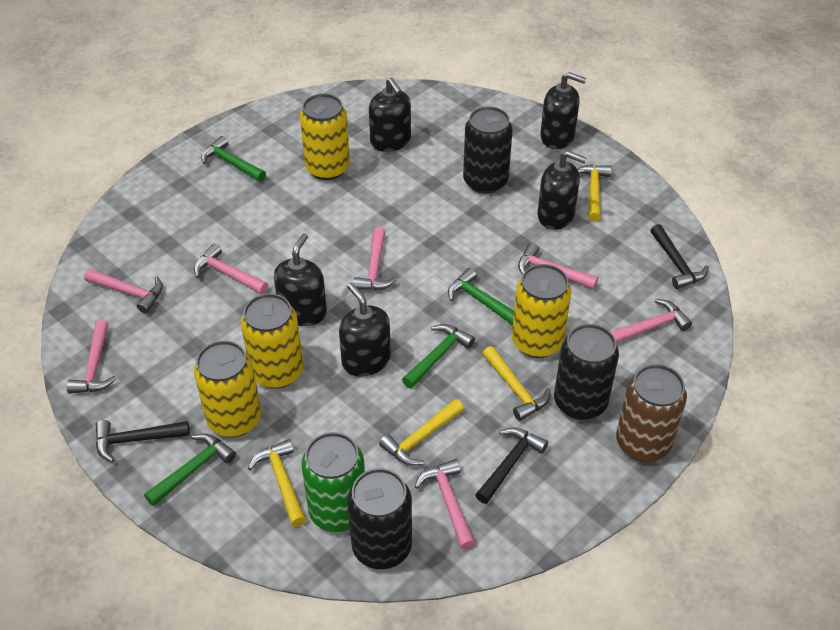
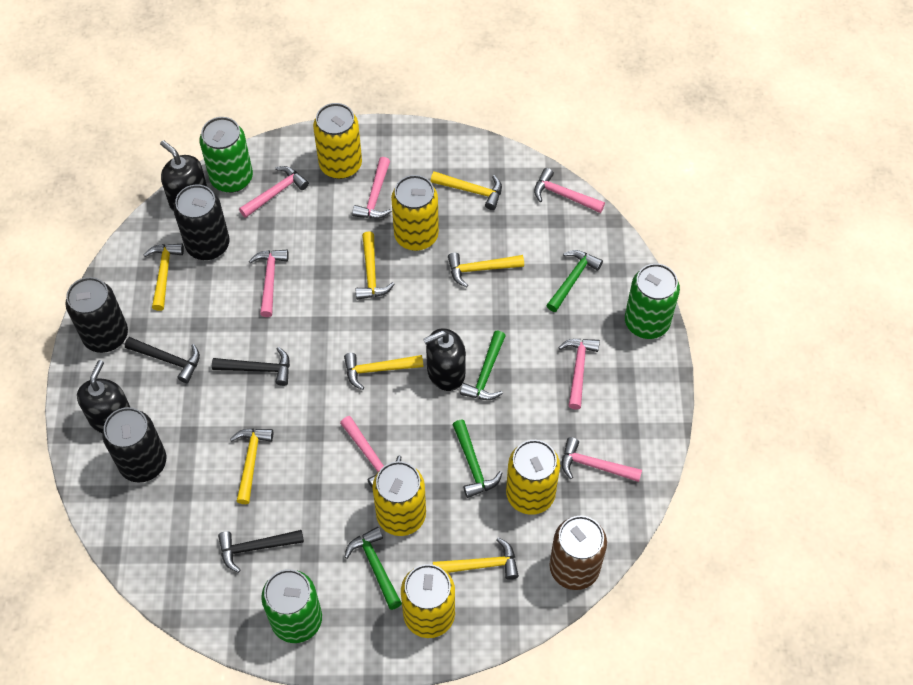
black soap dispenser: 5 -> 3
green can: 1 -> 3
yellow can: 4 -> 5
yellow hammer: 4 -> 7

